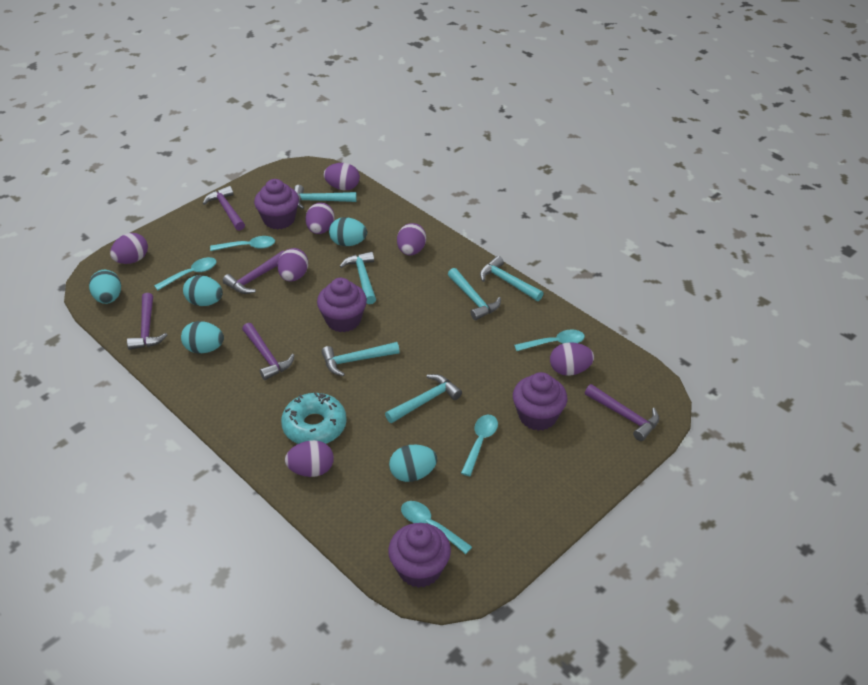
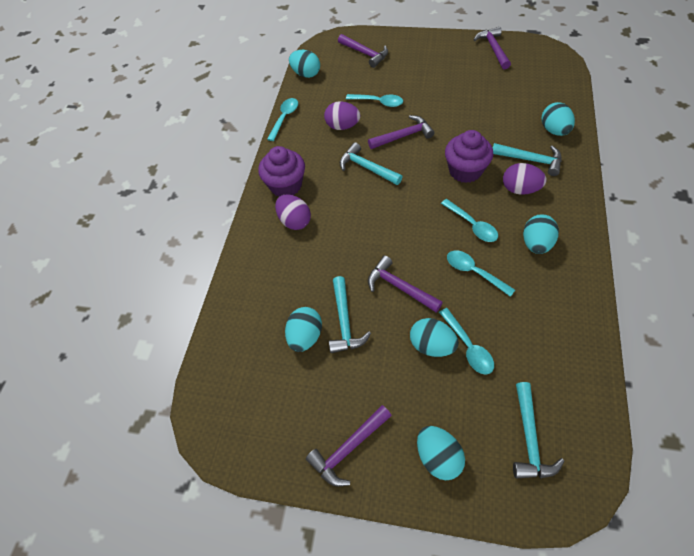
purple cupcake: 4 -> 2
purple egg: 7 -> 3
turquoise donut: 1 -> 0
turquoise egg: 5 -> 6
turquoise hammer: 6 -> 4

